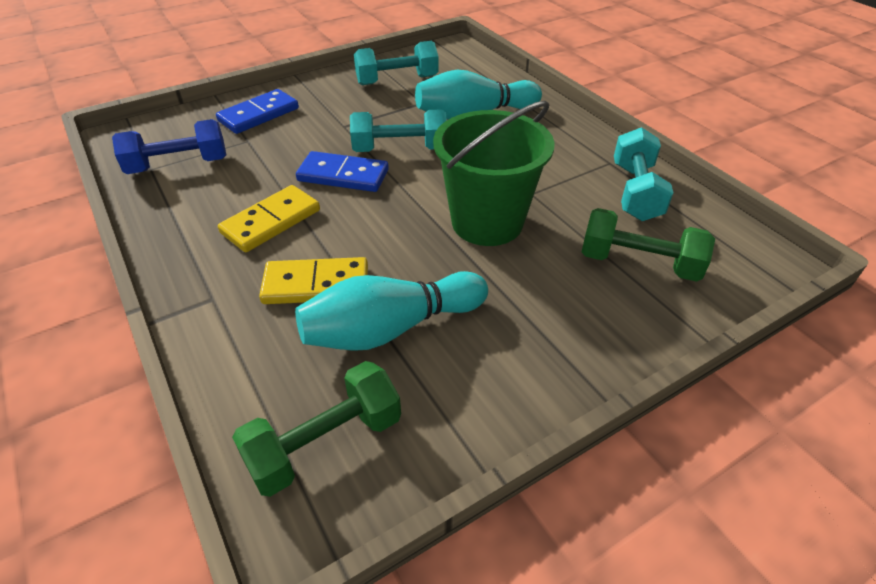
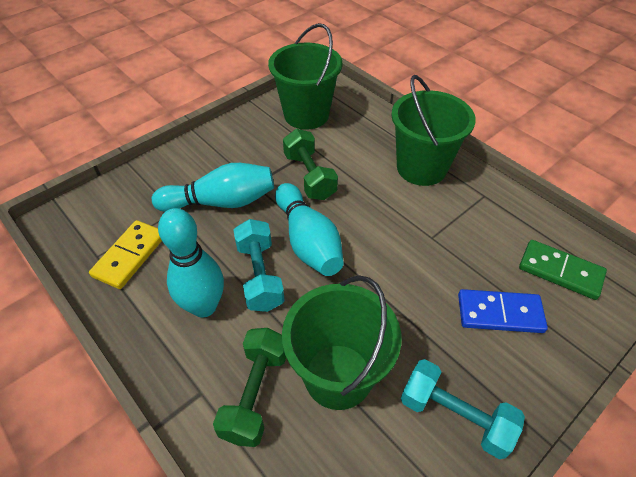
blue domino: 2 -> 1
blue dumbbell: 1 -> 0
green bucket: 1 -> 3
green domino: 0 -> 1
turquoise bowling pin: 2 -> 3
turquoise dumbbell: 3 -> 2
yellow domino: 2 -> 1

